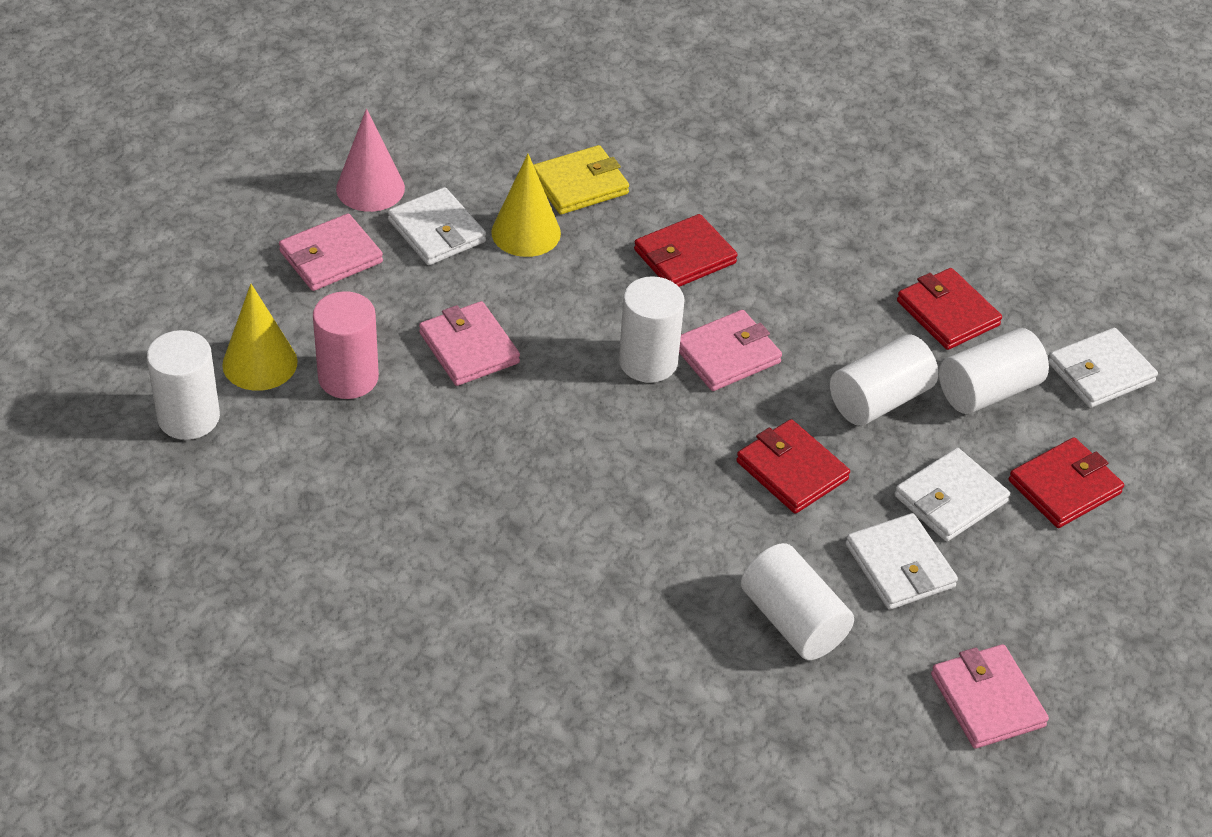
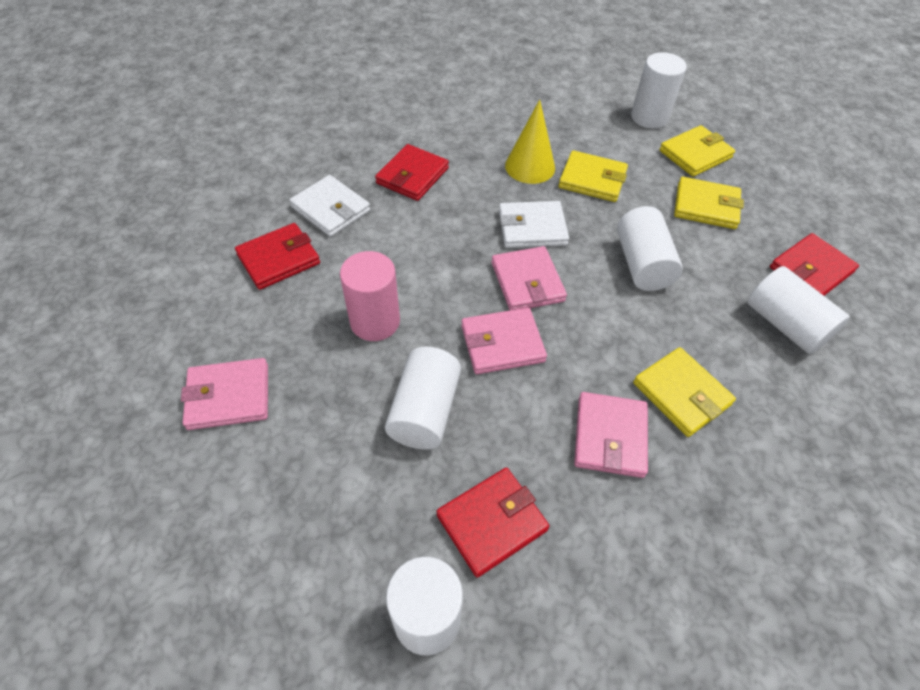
pink cone: 1 -> 0
white wallet: 4 -> 2
yellow cone: 2 -> 1
yellow wallet: 1 -> 4

